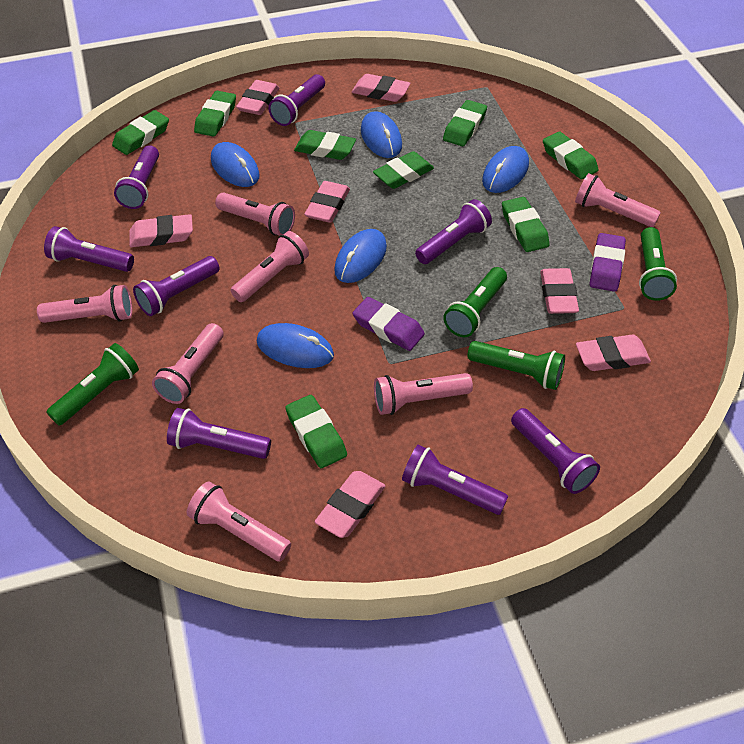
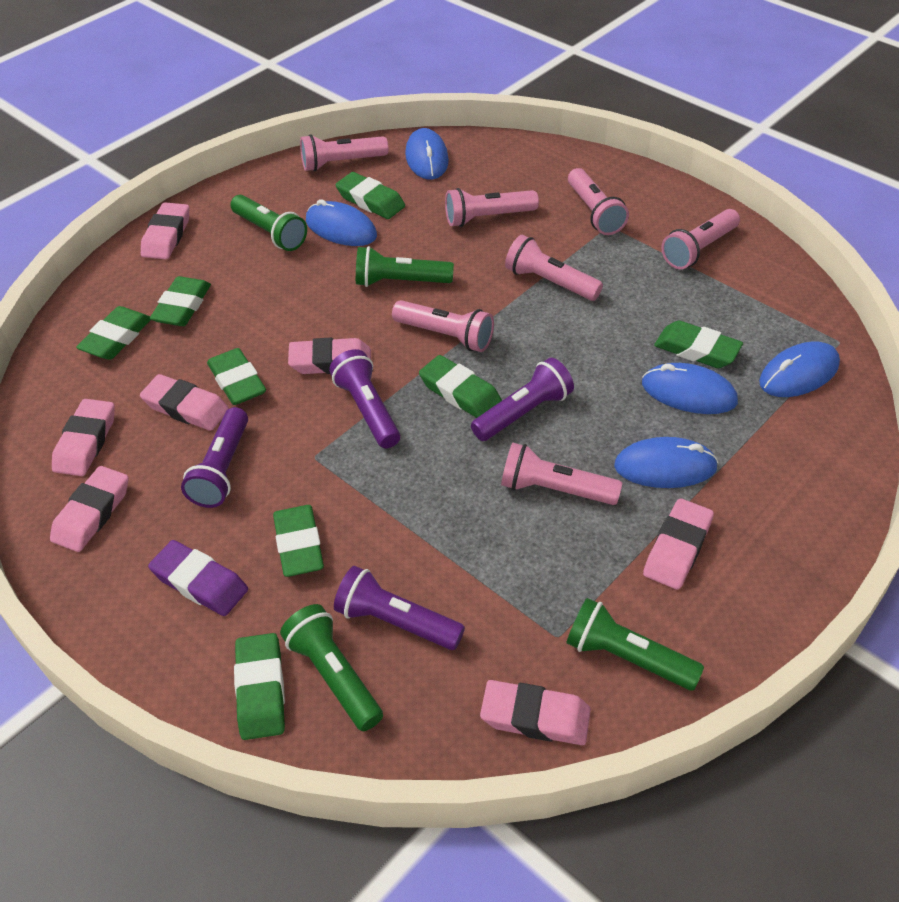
purple eraser: 2 -> 1
purple flashlight: 8 -> 4

